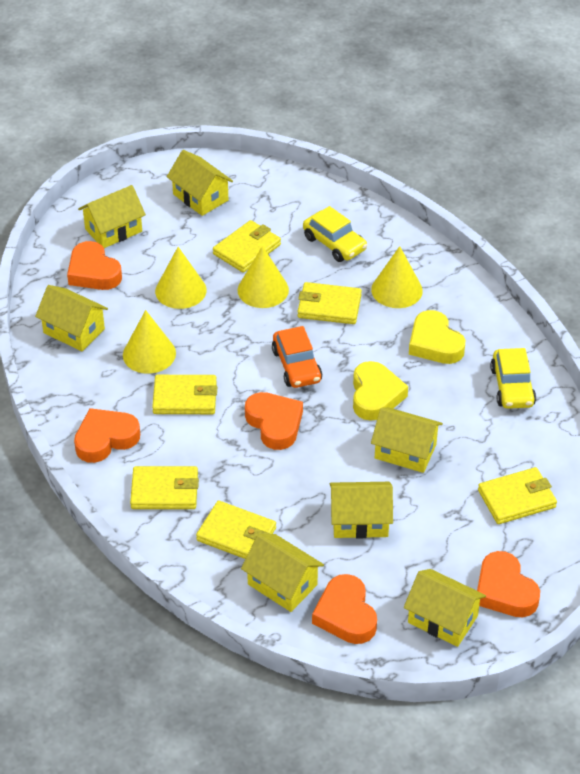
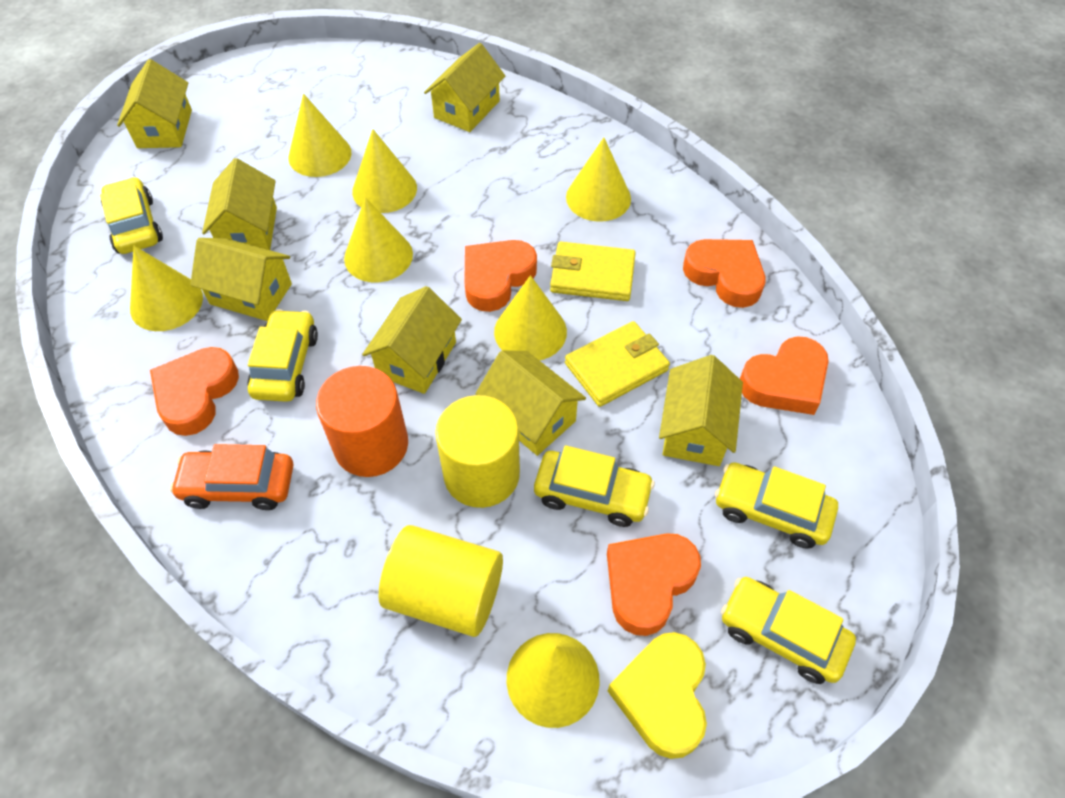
orange cylinder: 0 -> 1
yellow car: 2 -> 5
yellow cone: 4 -> 7
yellow cylinder: 0 -> 2
yellow heart: 2 -> 1
yellow wallet: 6 -> 2

